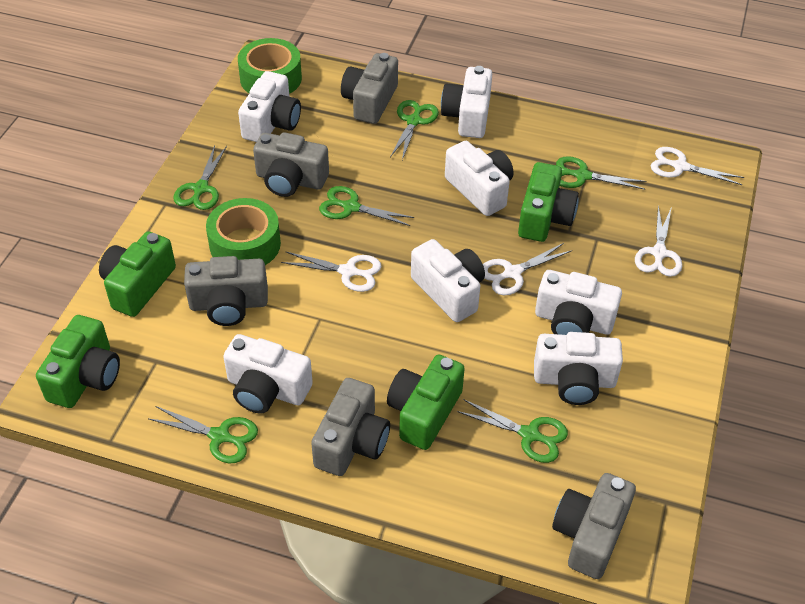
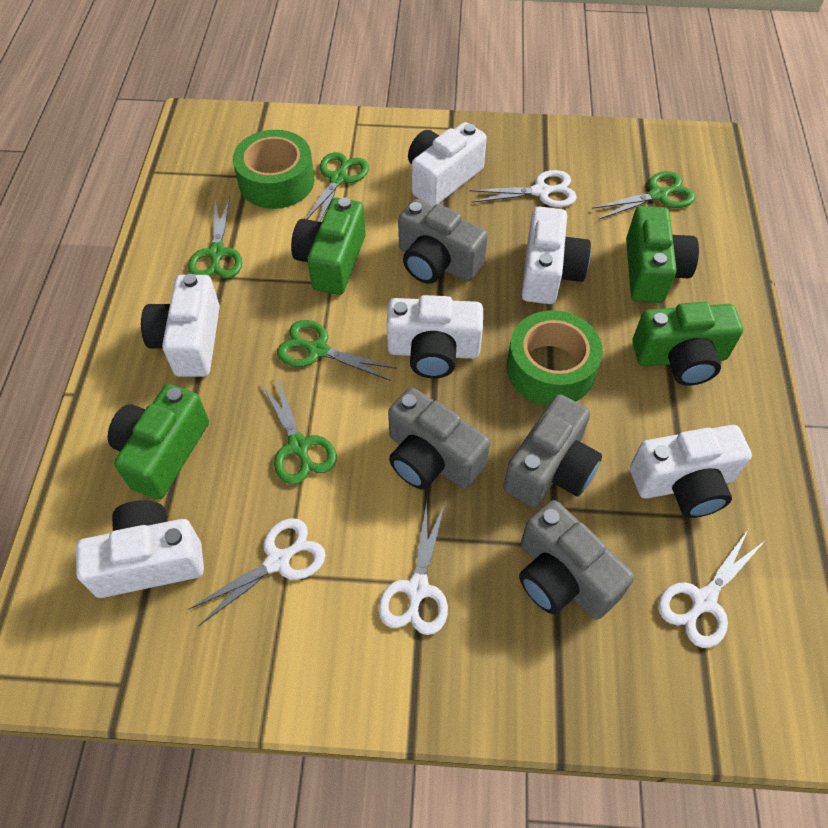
green scissors: 6 -> 5
grey camera: 5 -> 4
white camera: 7 -> 6

